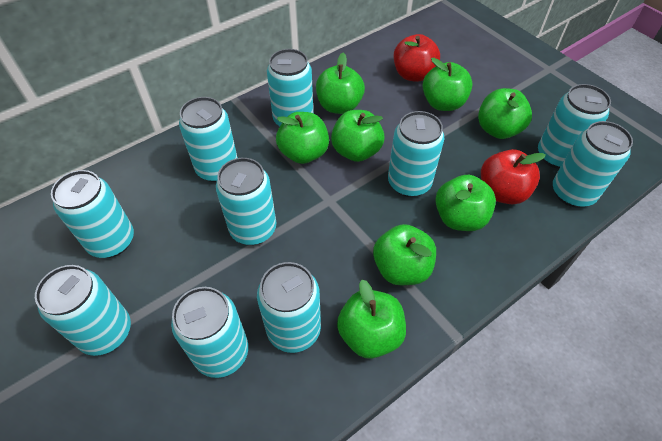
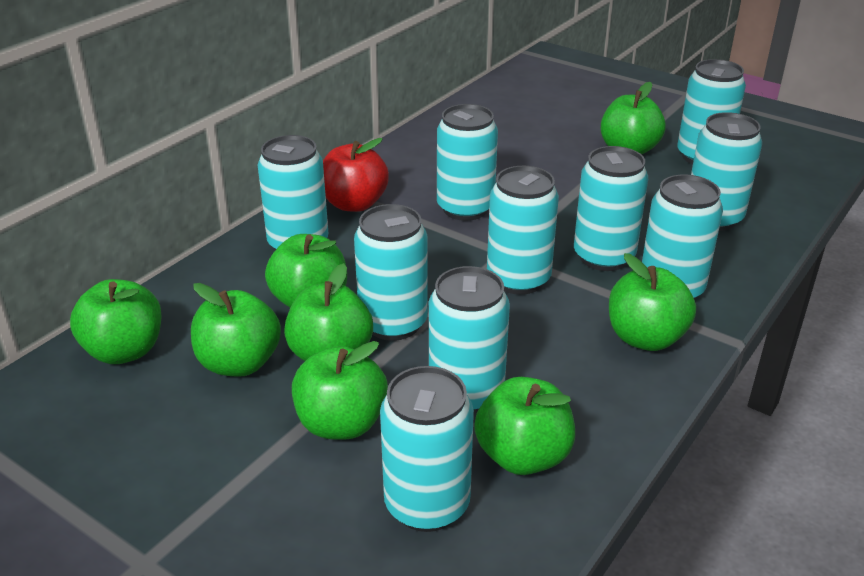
red apple: 2 -> 1

